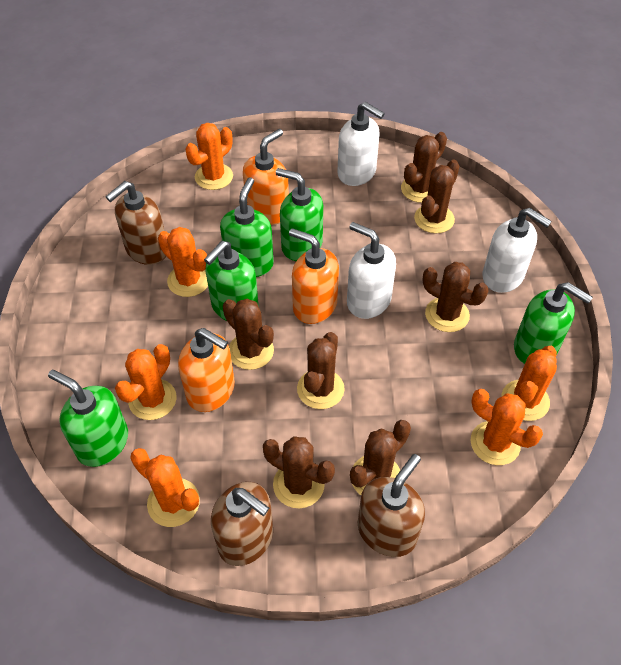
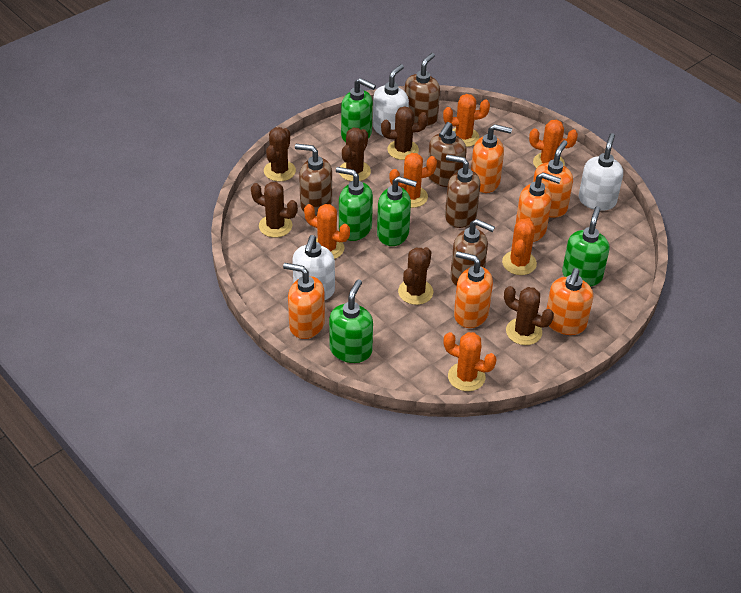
brown cactus: 7 -> 6
brown soap dispenser: 3 -> 5
orange soap dispenser: 3 -> 6

